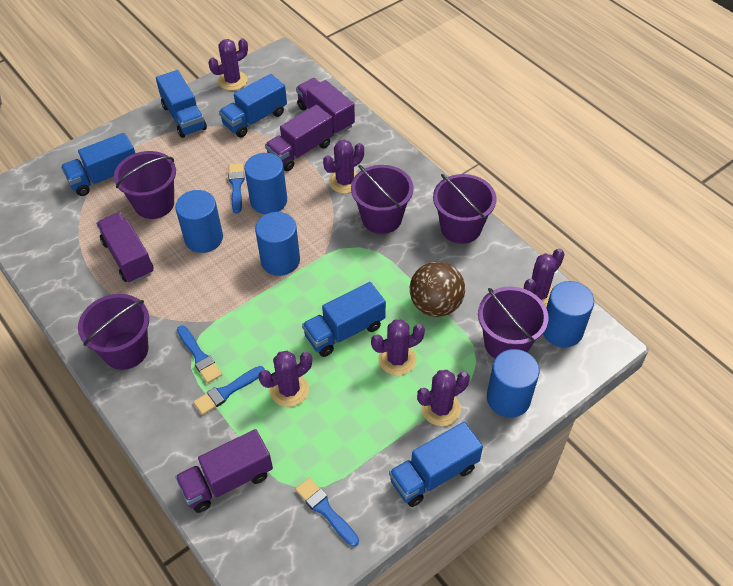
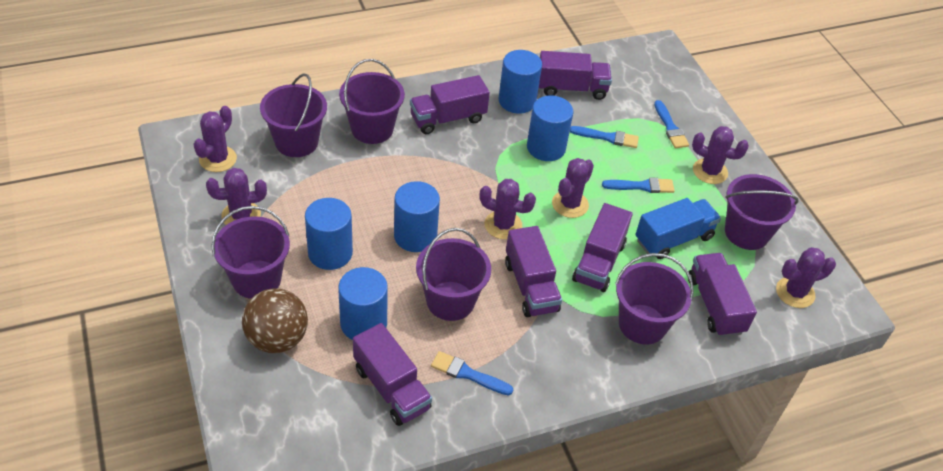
blue truck: 5 -> 1
purple bucket: 5 -> 6
purple truck: 4 -> 6

